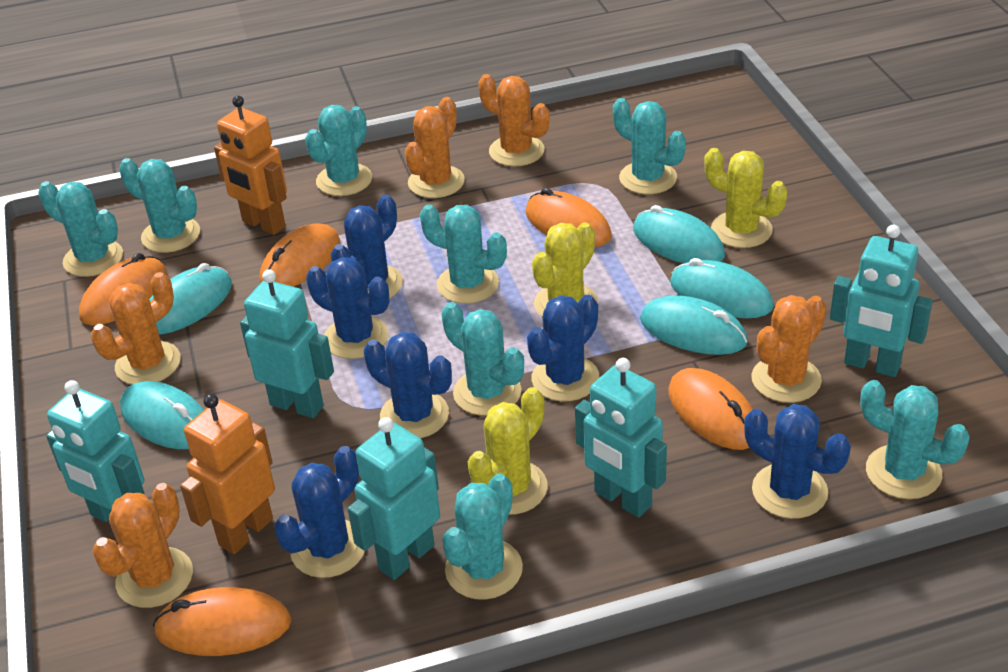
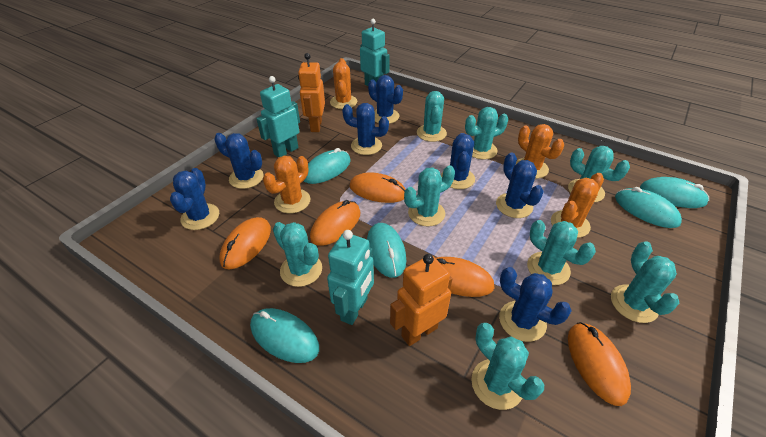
blue cactus: 6 -> 7
orange cactus: 5 -> 4
turquoise robot: 5 -> 3
yellow cactus: 3 -> 0

